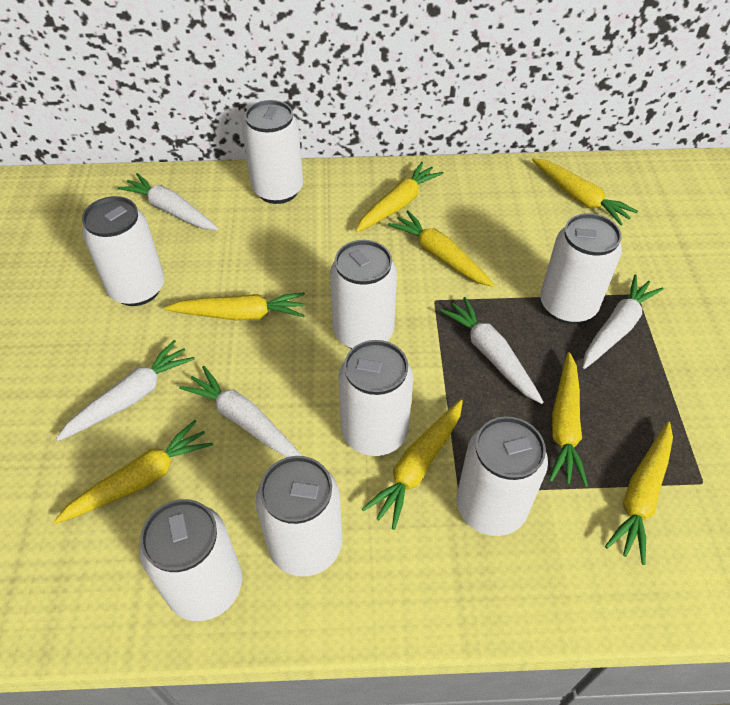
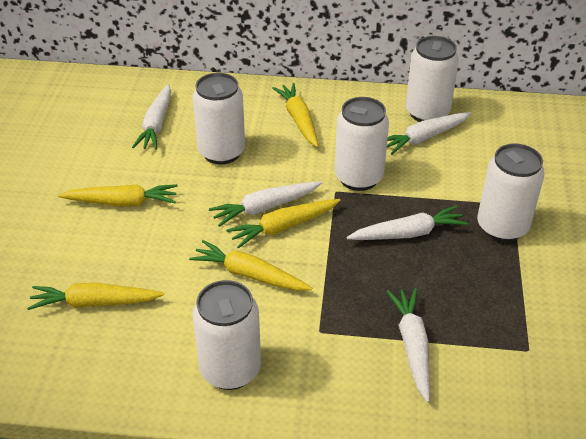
white can: 8 -> 5
yellow carrot: 8 -> 5

